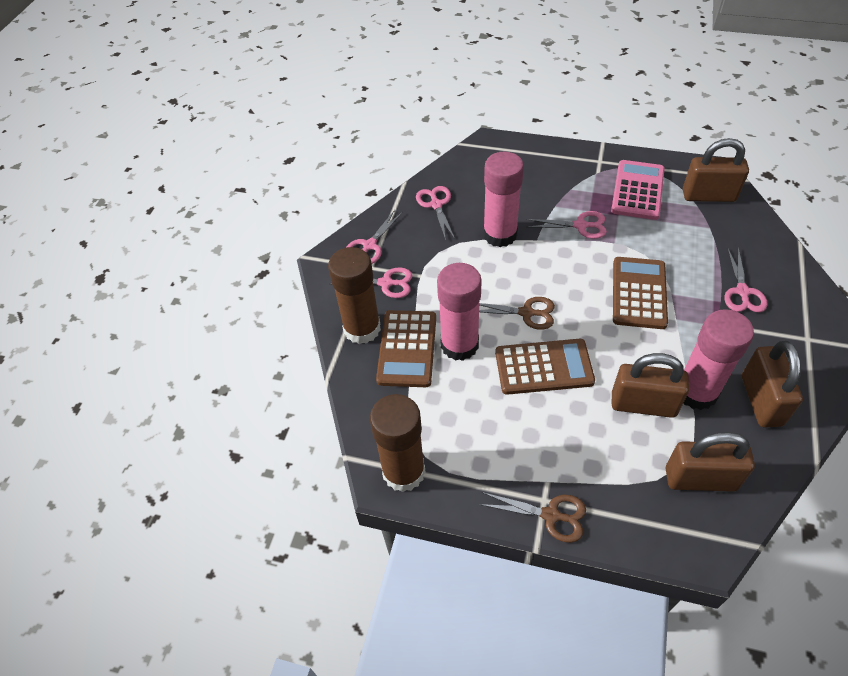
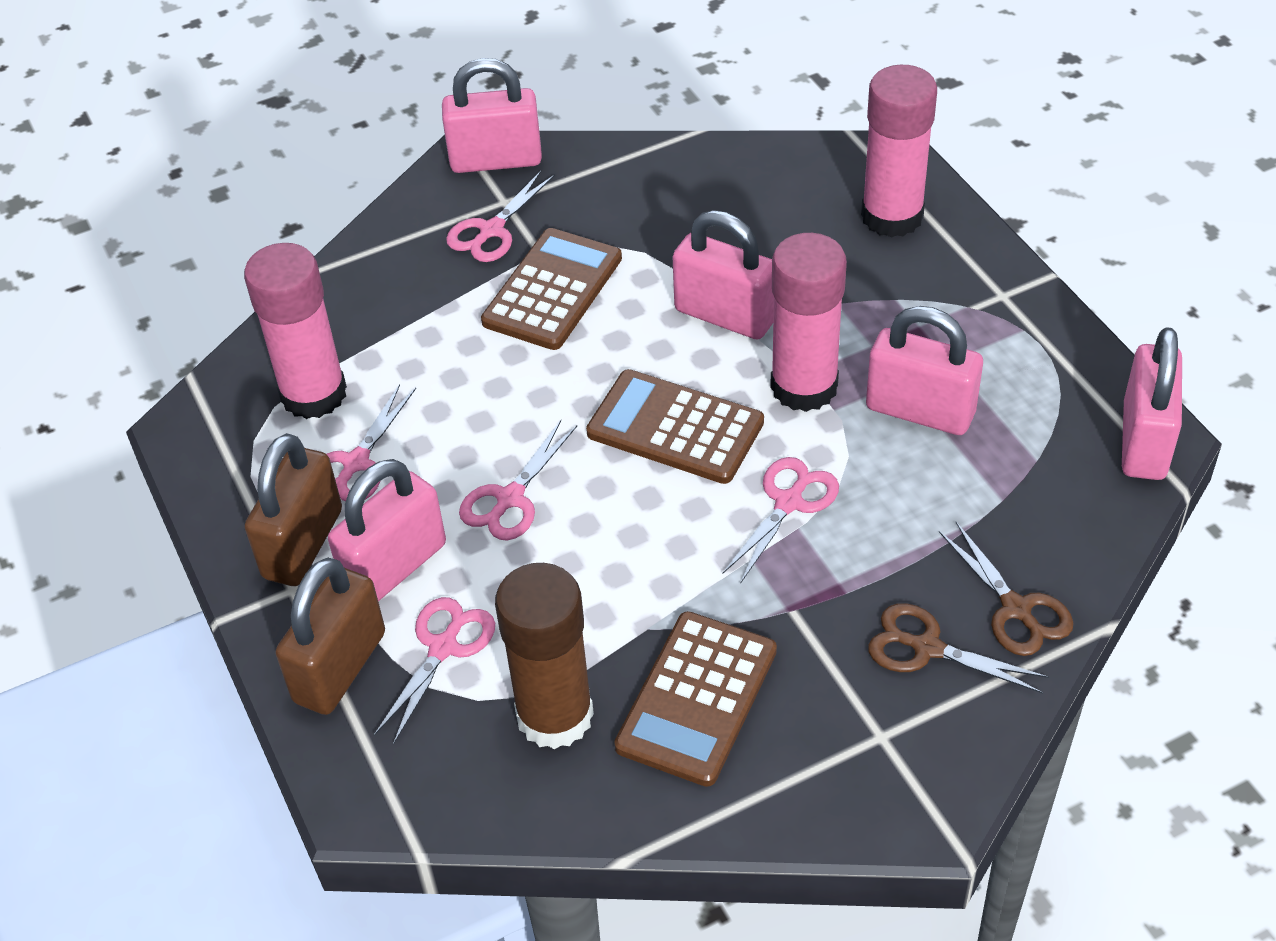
brown glue stick: 2 -> 1
brown padlock: 4 -> 2
pink calculator: 1 -> 0
pink padlock: 0 -> 5

